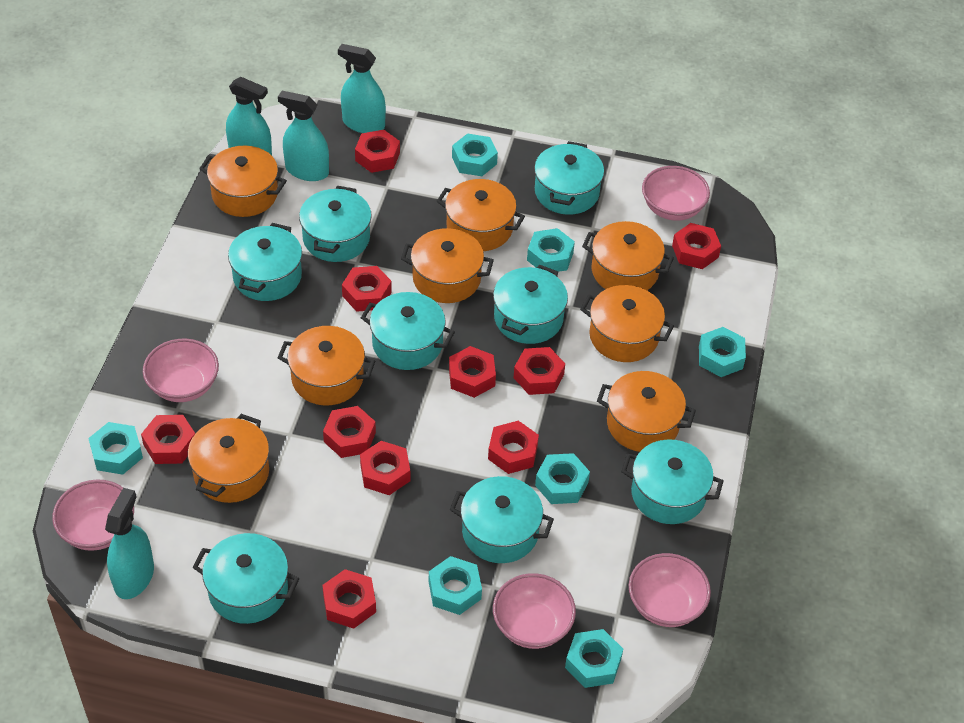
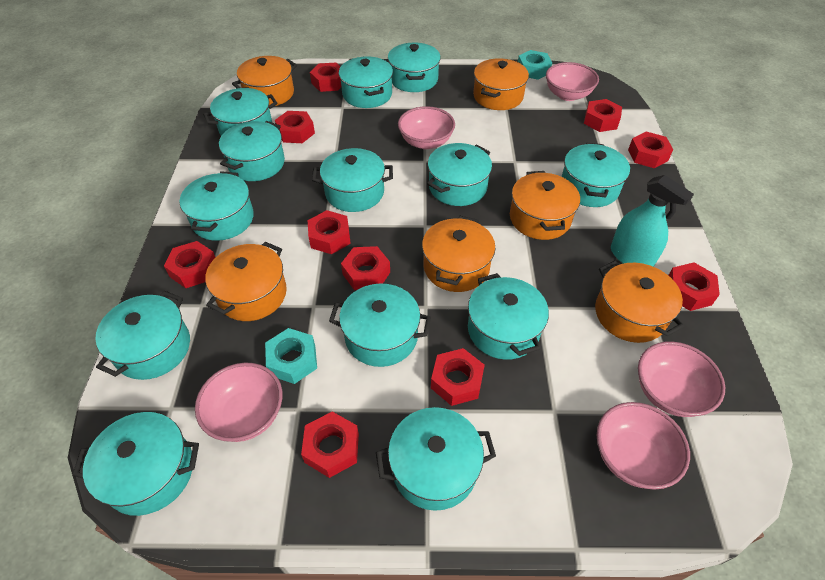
orange pot: 8 -> 6
turquoise nut: 7 -> 2
turquoise pot: 8 -> 13
turquoise spray bottle: 4 -> 1

